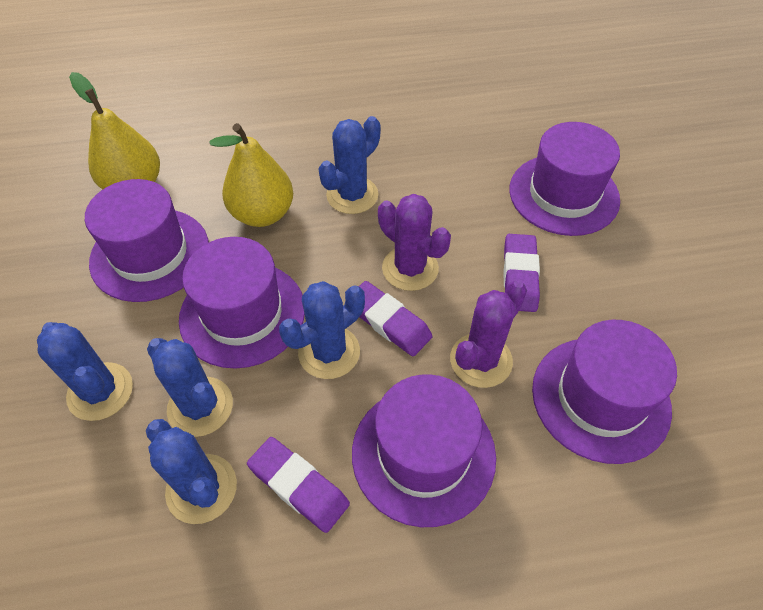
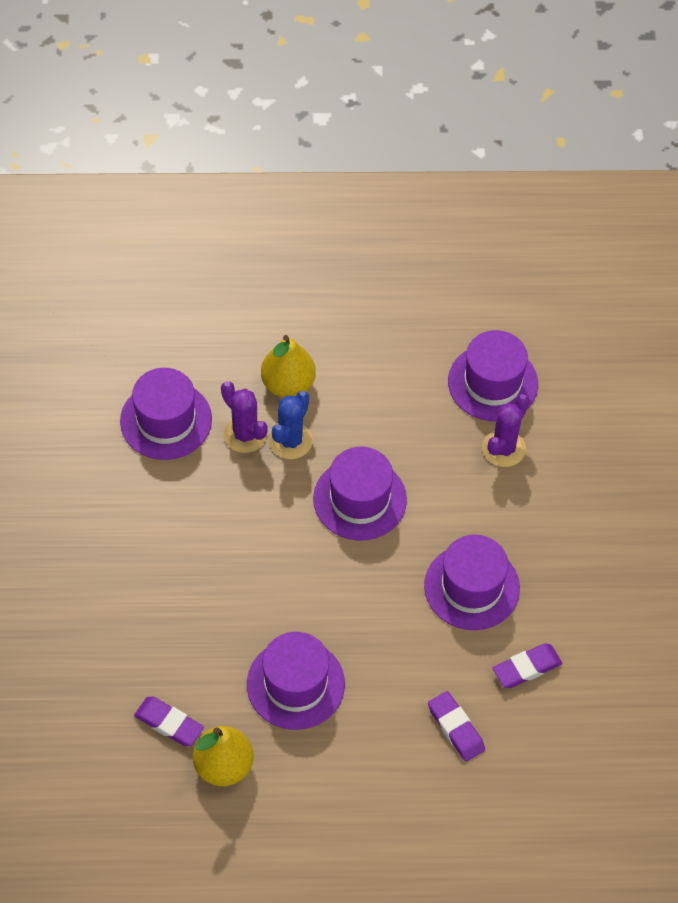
blue cactus: 5 -> 1

